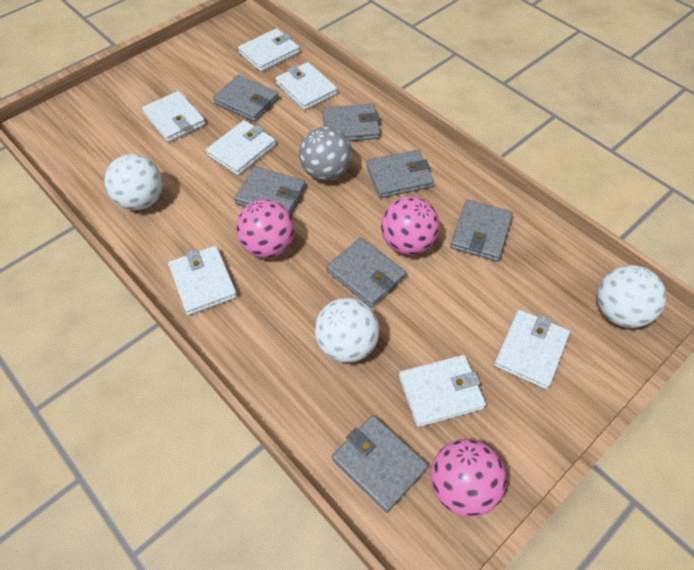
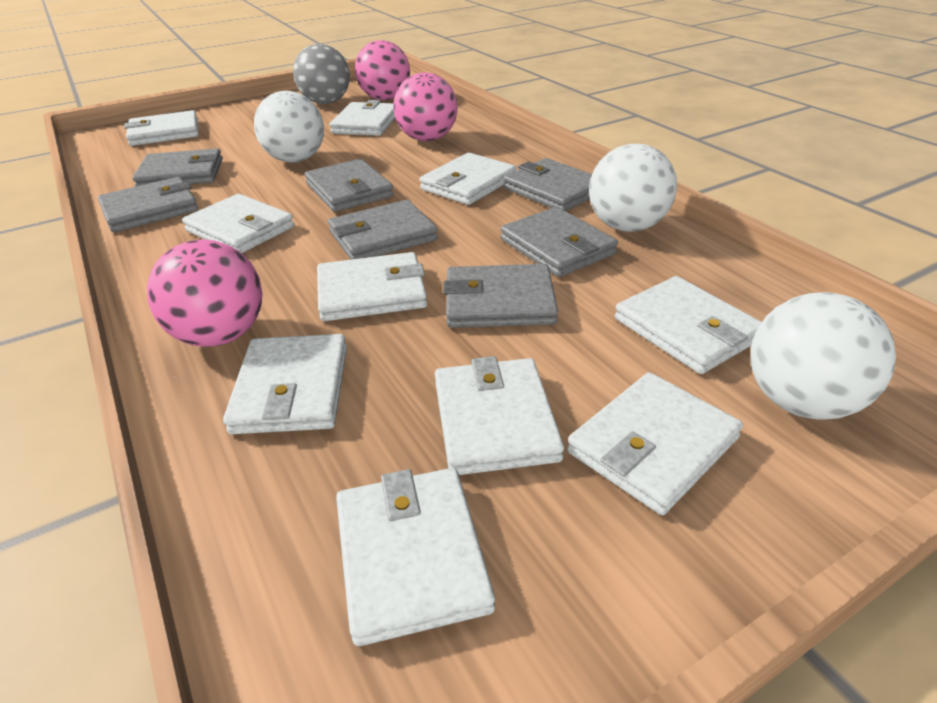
white wallet: 7 -> 10

